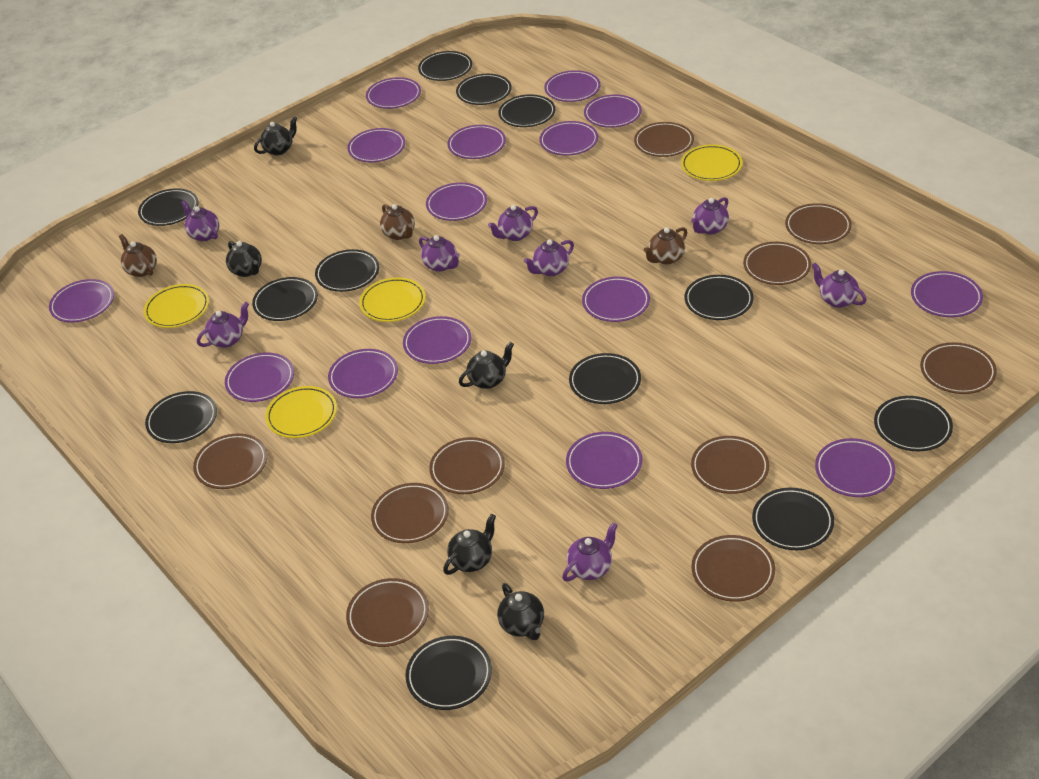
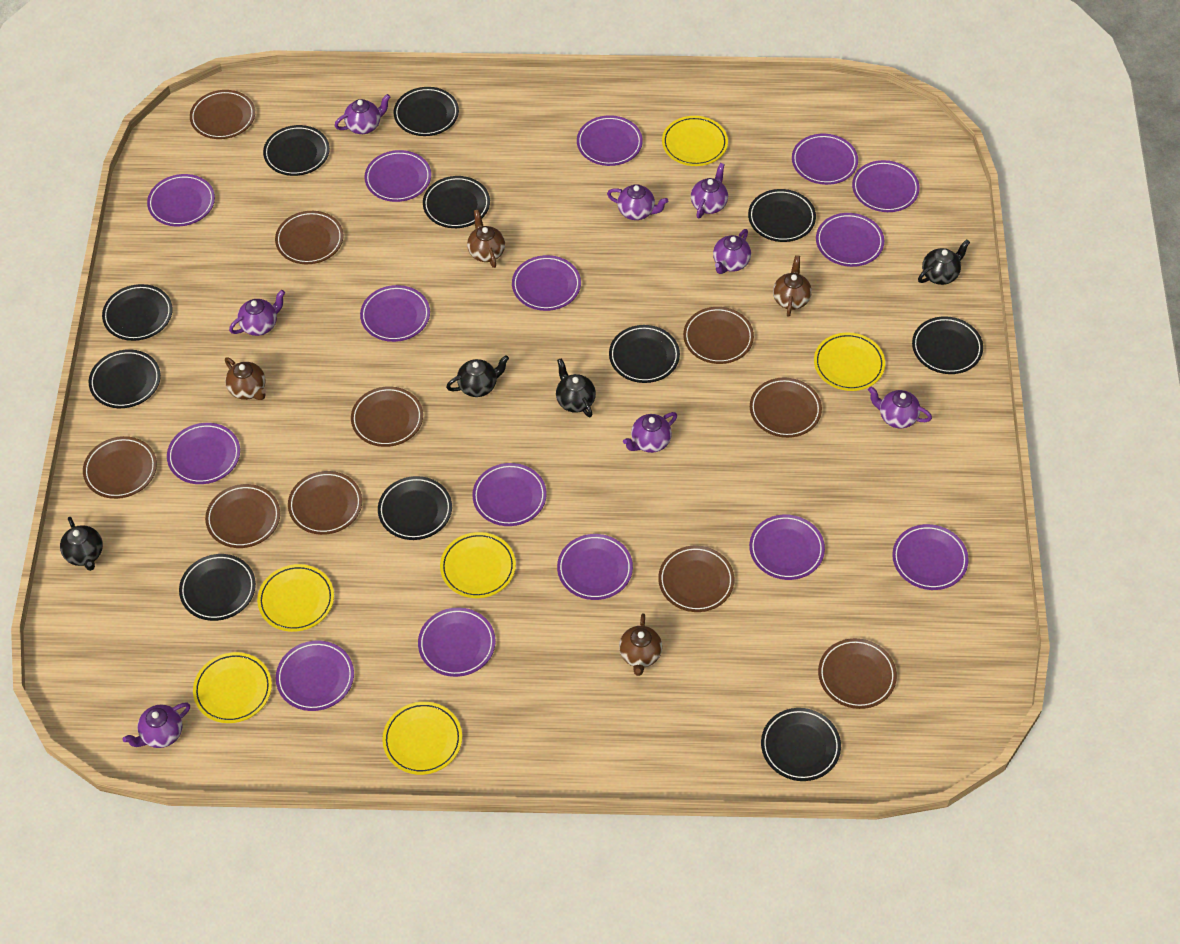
black plate: 12 -> 11
black teapot: 5 -> 4
brown teapot: 3 -> 4
yellow plate: 4 -> 6

